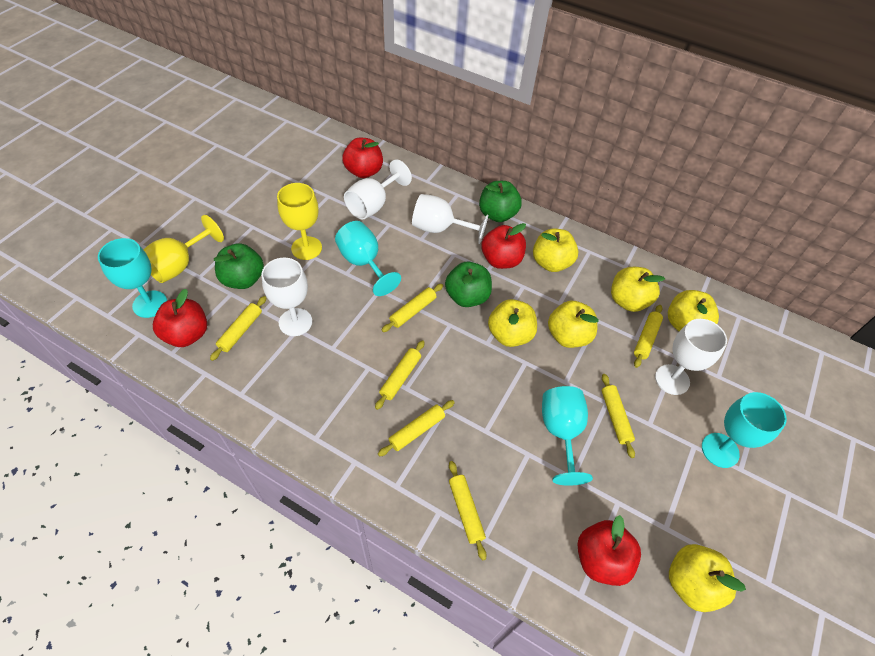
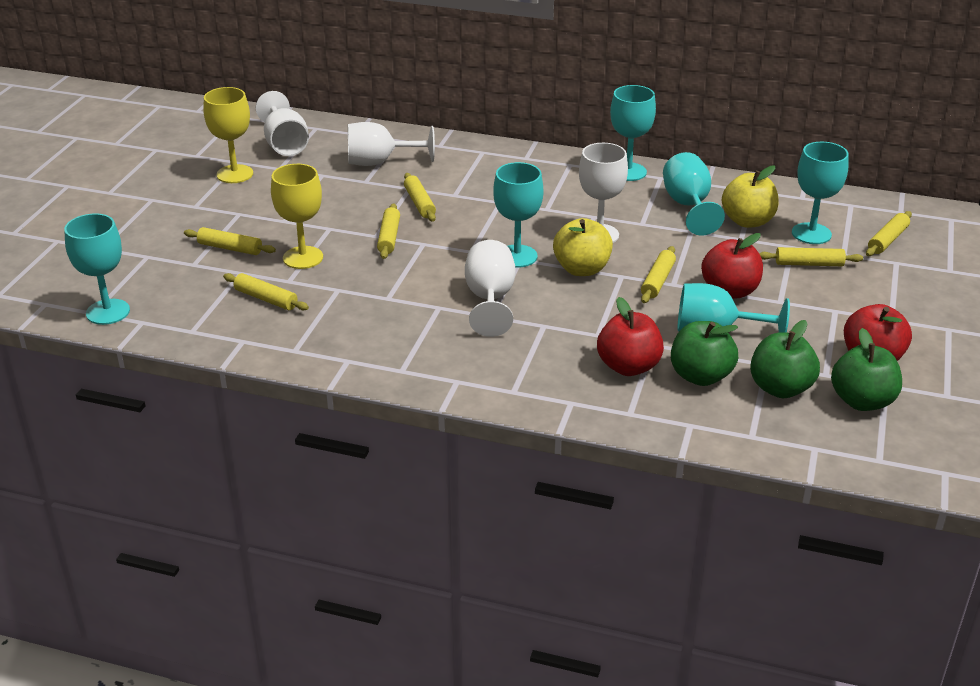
red apple: 4 -> 3
turquoise goblet: 4 -> 6
yellow apple: 6 -> 2

